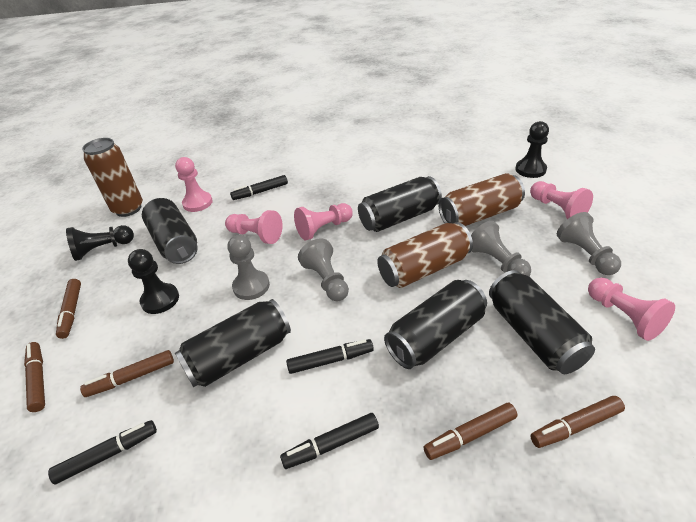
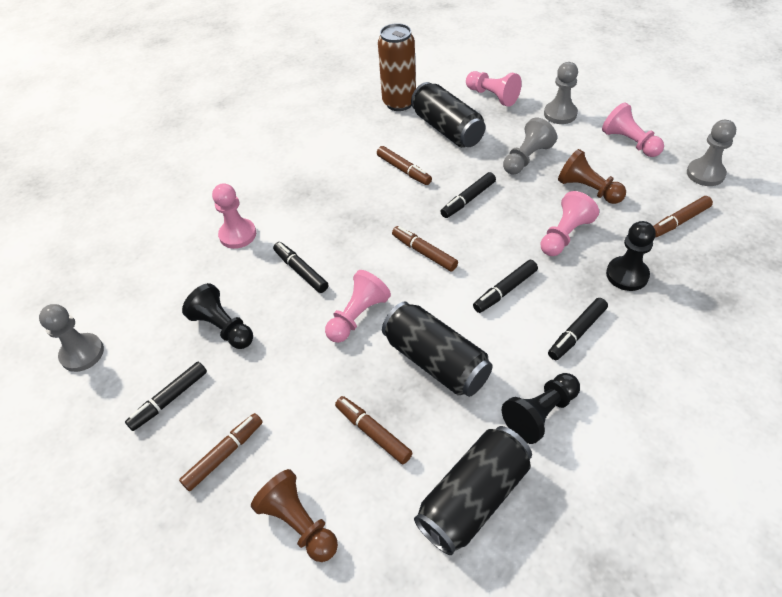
black can: 5 -> 3
black marker: 4 -> 5
brown can: 3 -> 1
brown pawn: 0 -> 2

